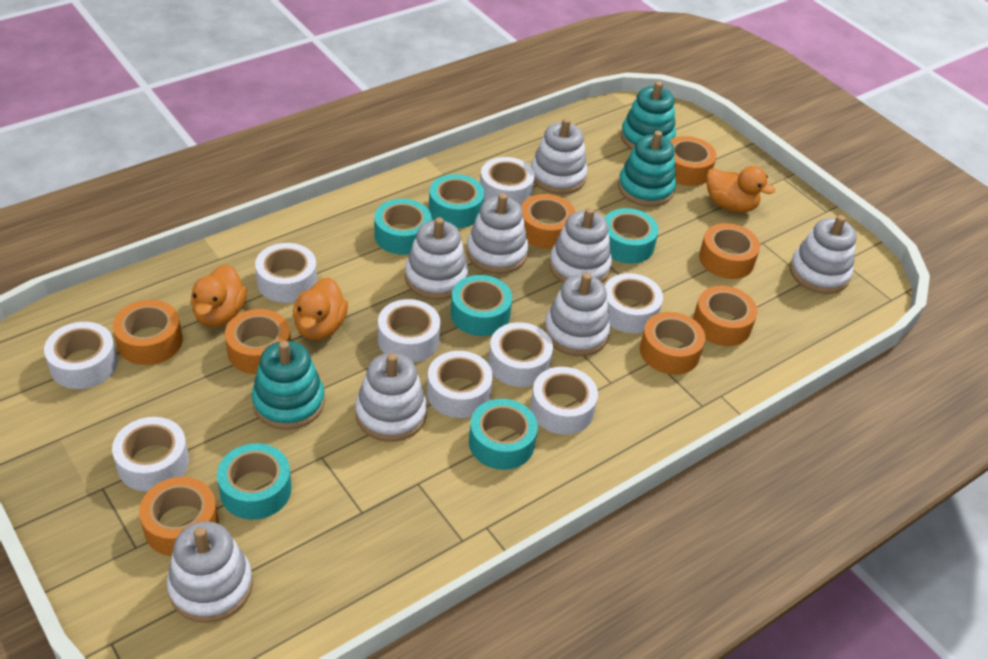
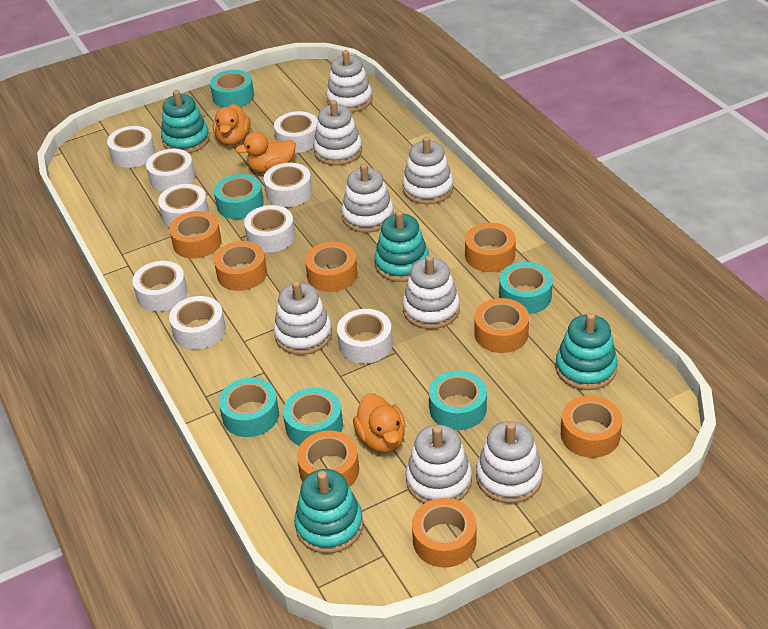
turquoise stacking toy: 3 -> 4

